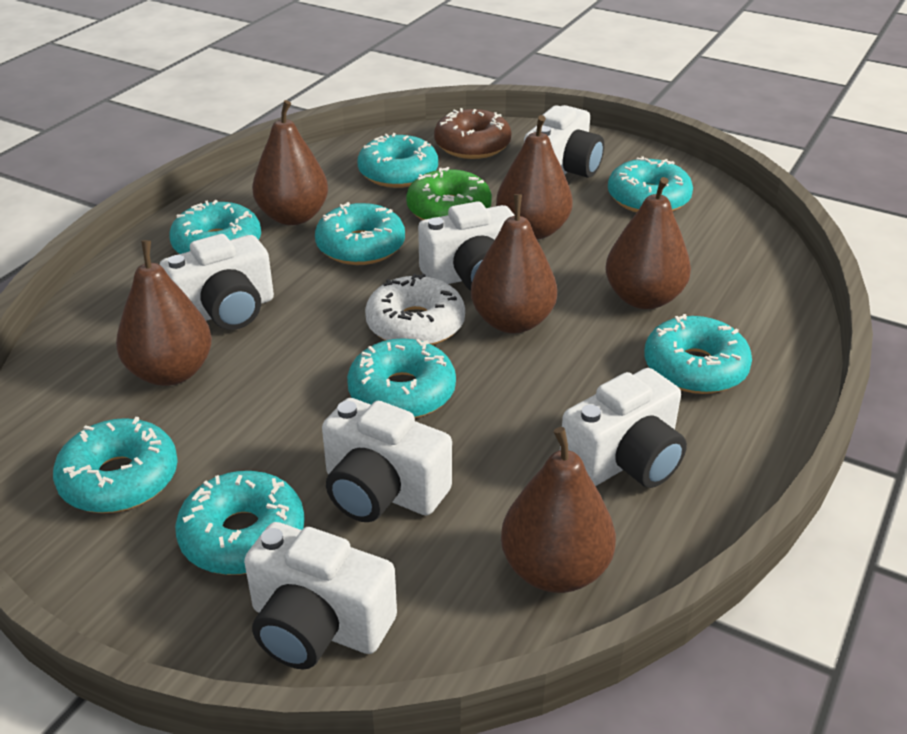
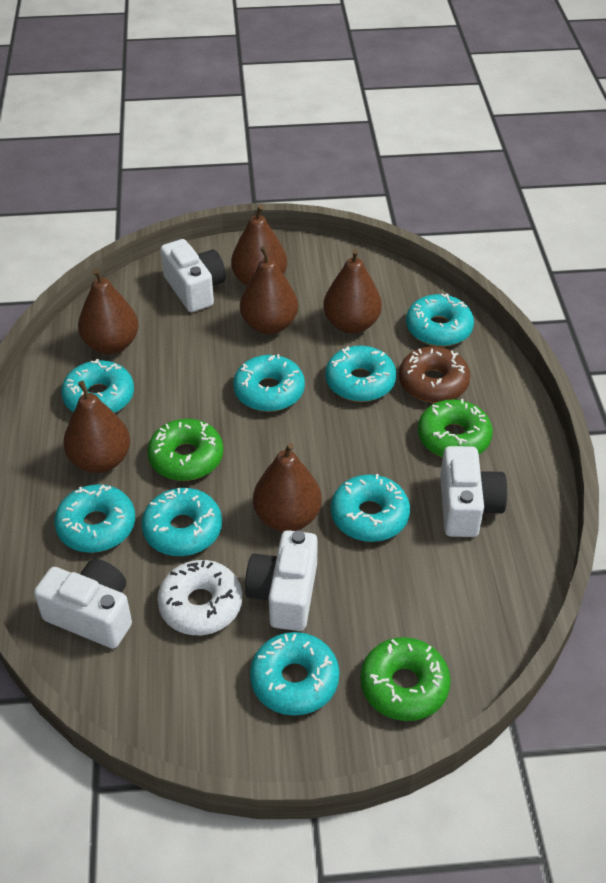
green donut: 1 -> 3
white camera: 6 -> 4

